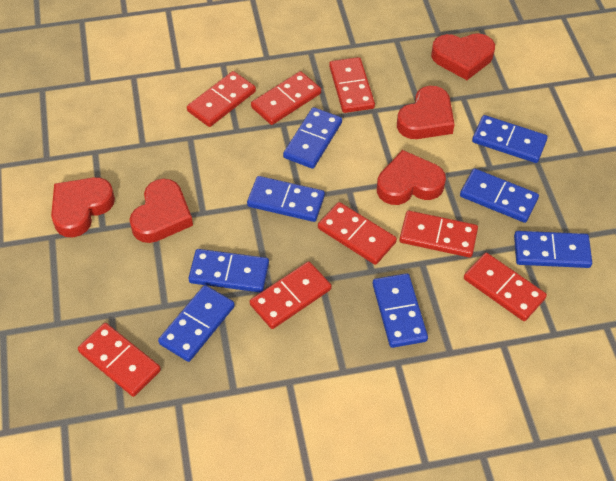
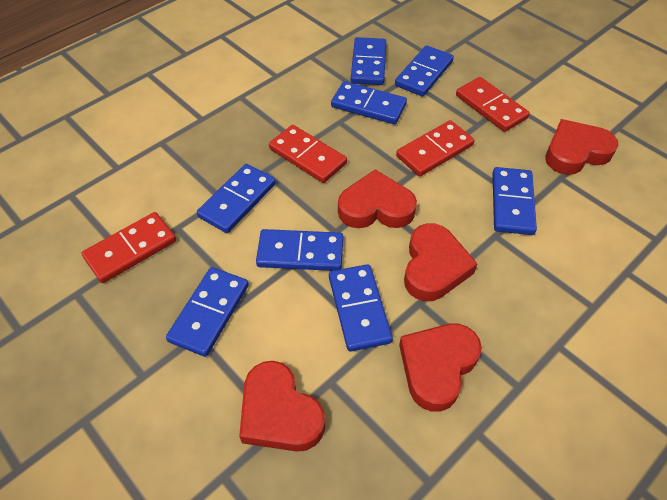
red domino: 8 -> 4

